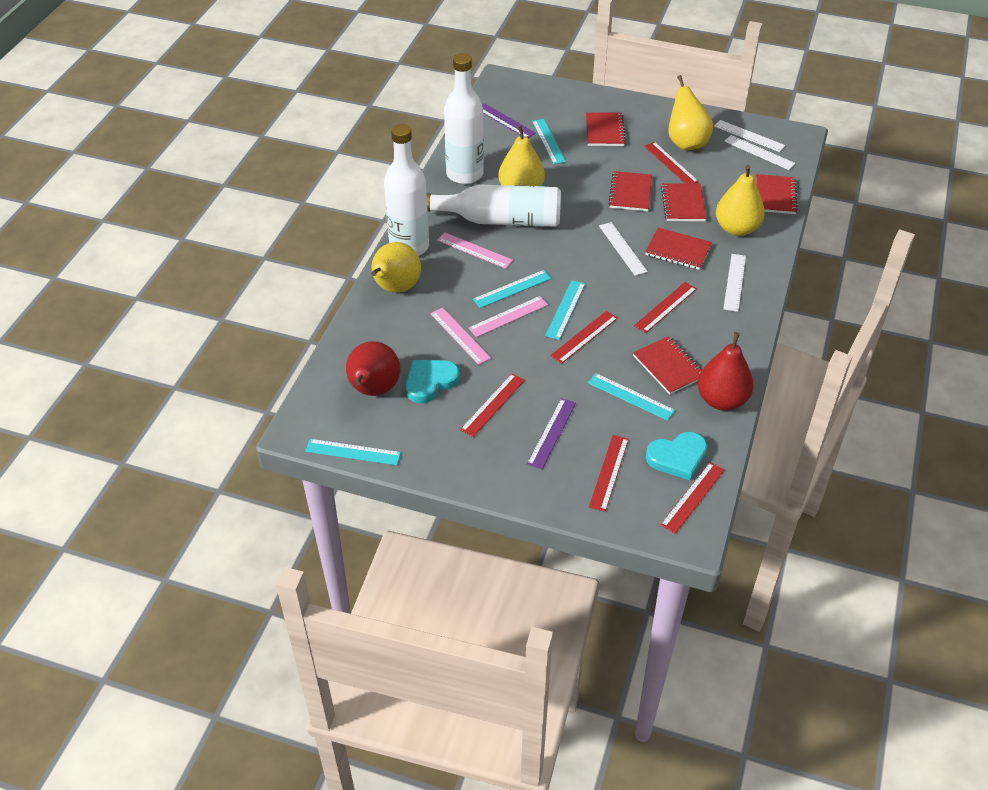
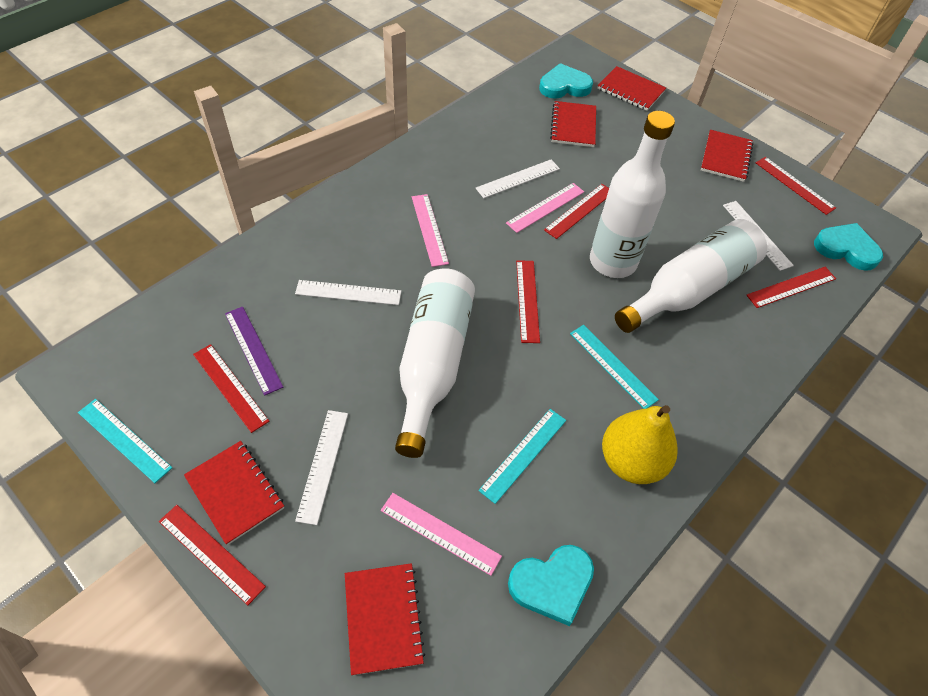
purple ruler: 2 -> 1
red notebook: 6 -> 5
red pear: 2 -> 0
turquoise heart: 2 -> 3
turquoise ruler: 5 -> 3
yellow pear: 4 -> 1

